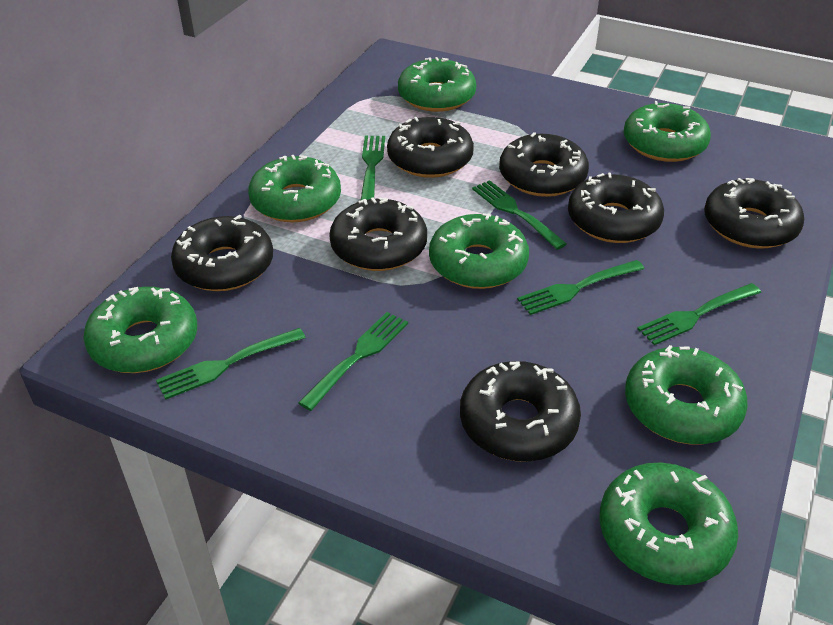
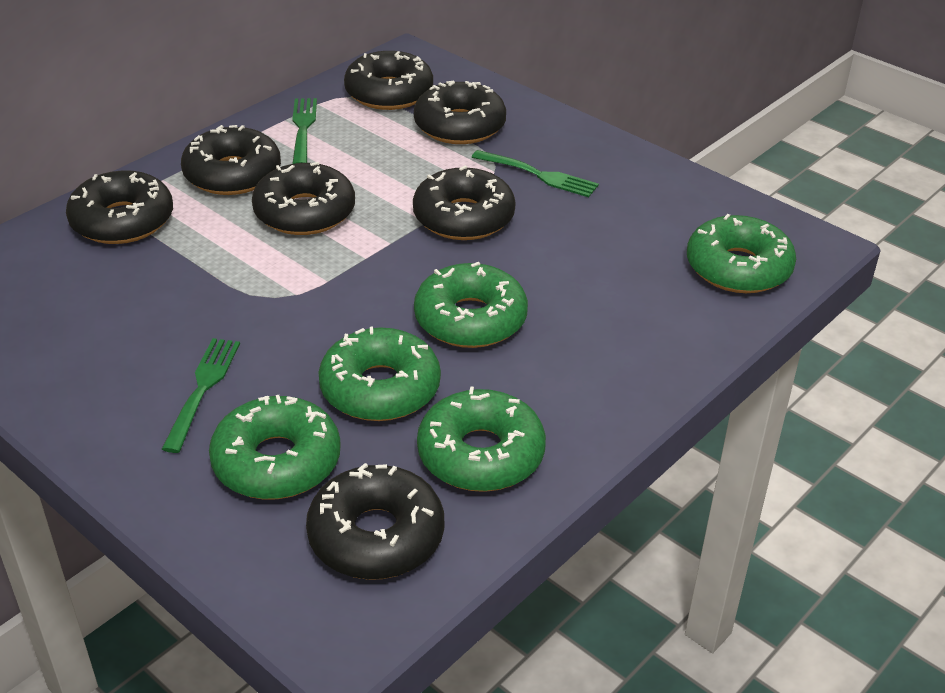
green donut: 7 -> 5
green fork: 6 -> 3

